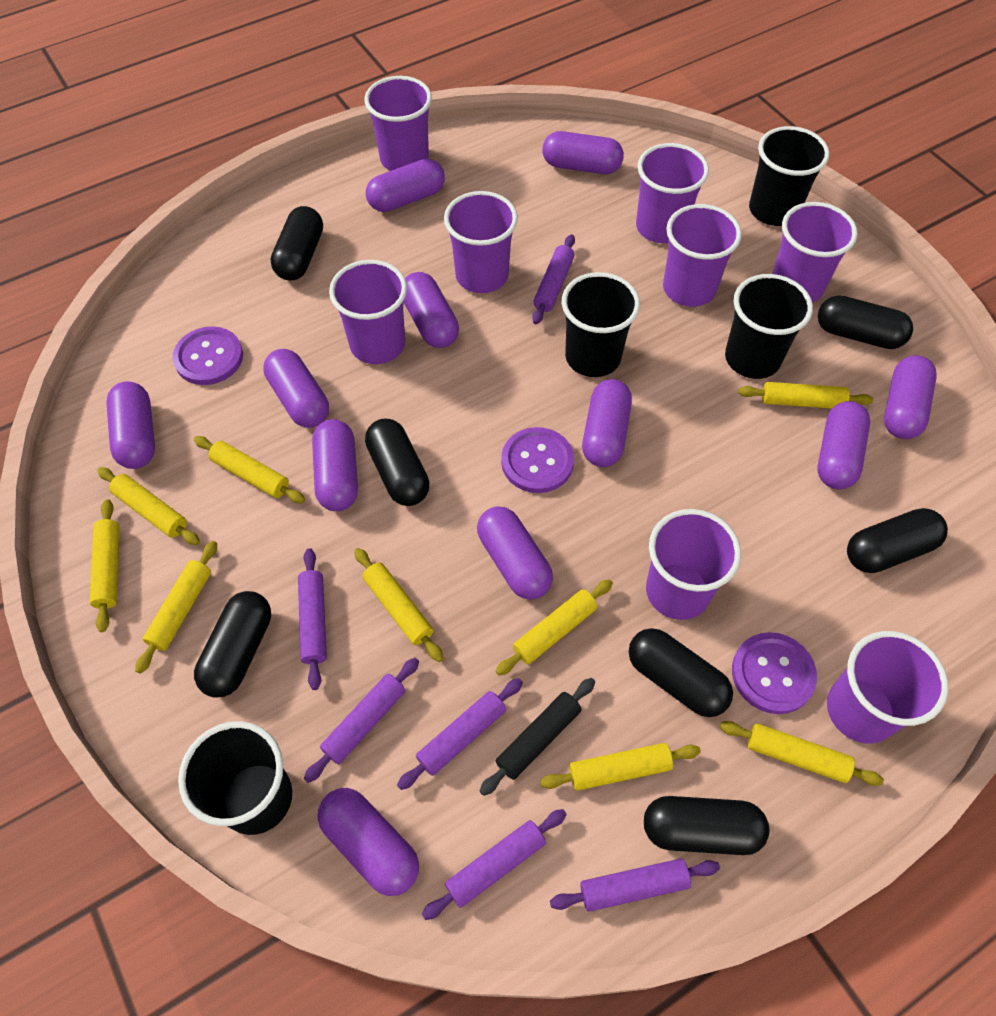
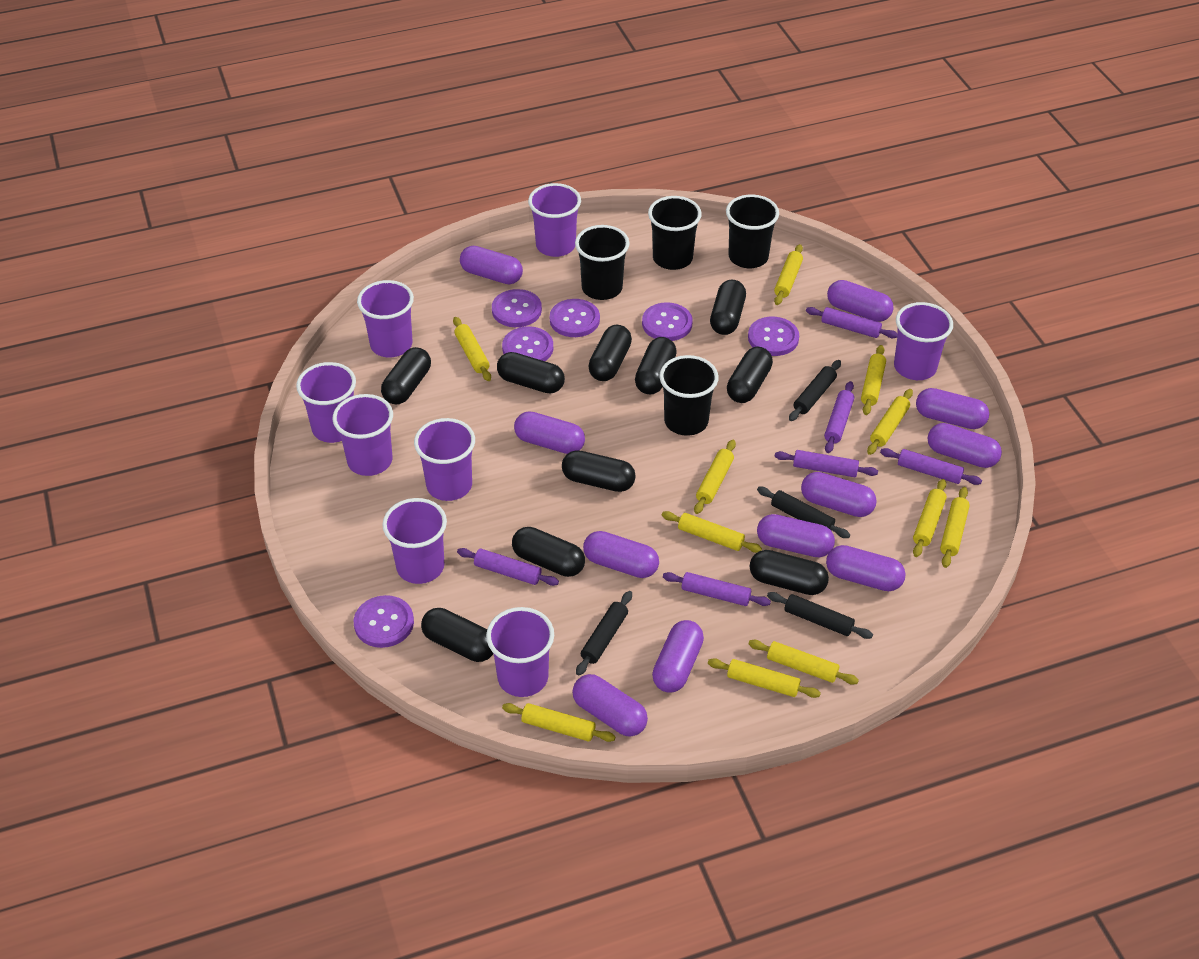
black capsule: 7 -> 10
black rolling pin: 1 -> 4
purple button: 3 -> 6
yellow rolling pin: 9 -> 11

